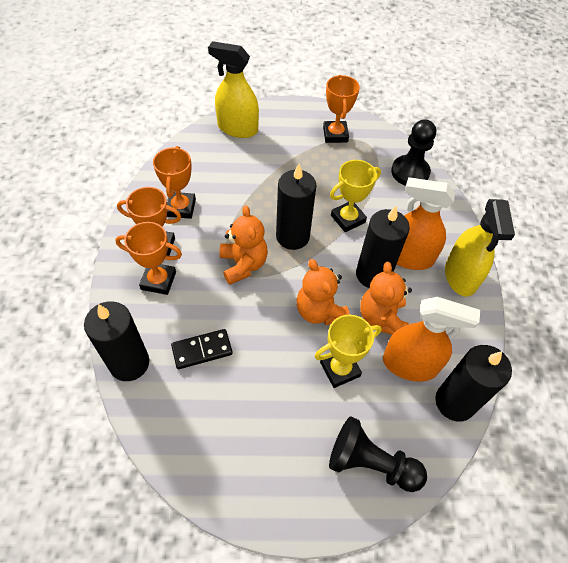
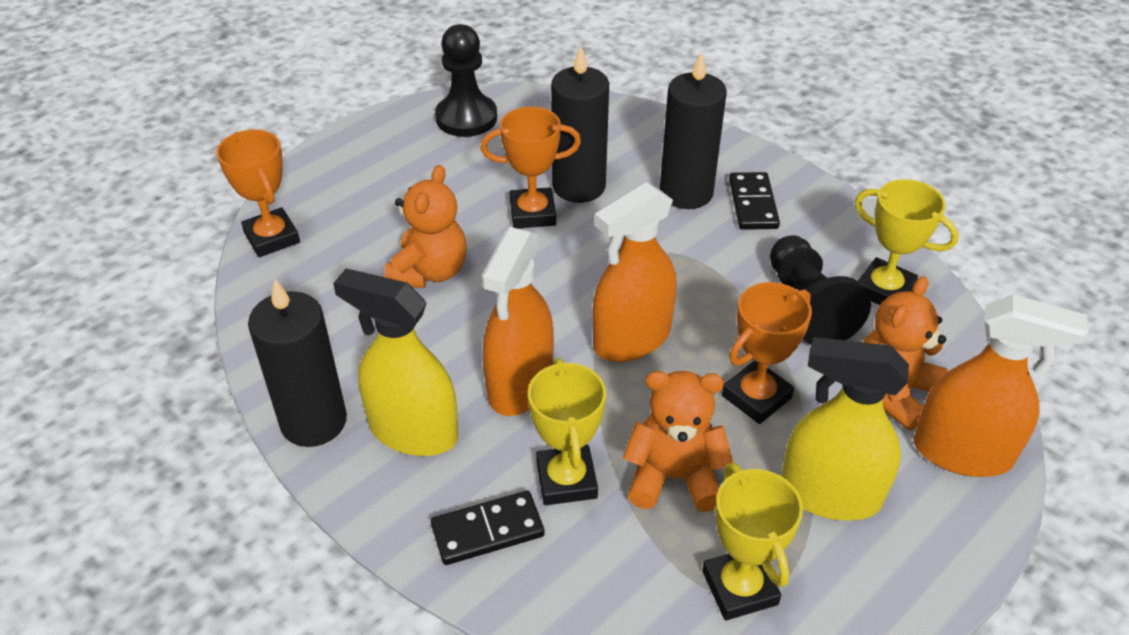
black candle: 4 -> 3
black domino: 1 -> 2
orange spray bottle: 2 -> 3
orange trophy: 4 -> 3
yellow trophy: 2 -> 3

